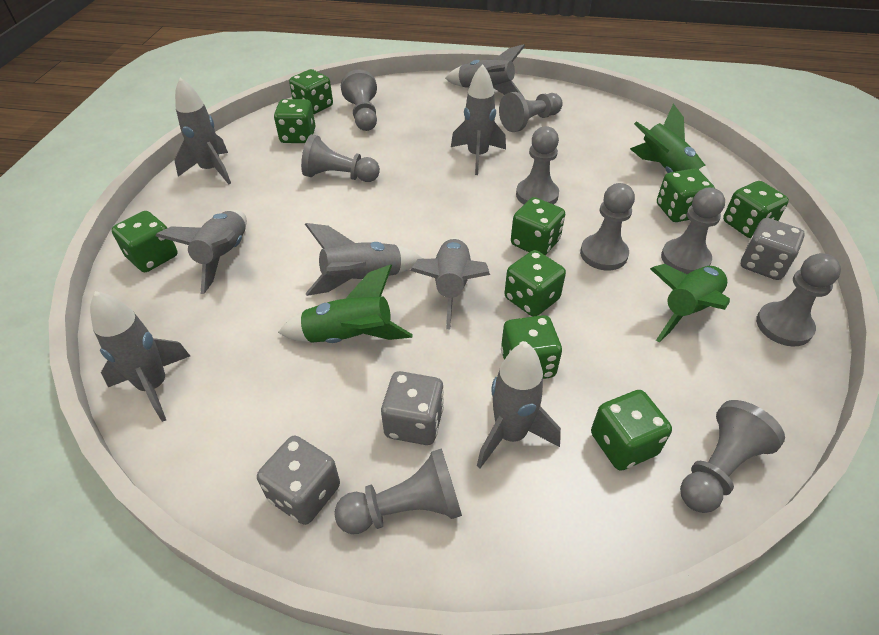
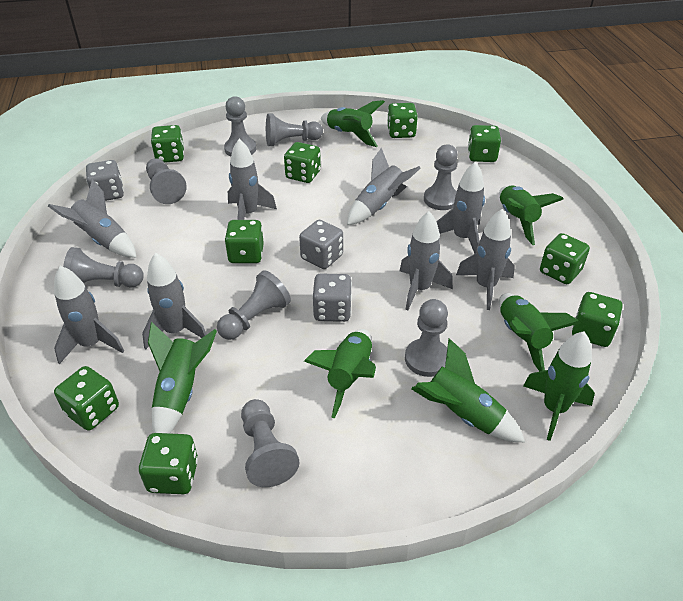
green rocket: 3 -> 7
grey pawn: 9 -> 8

